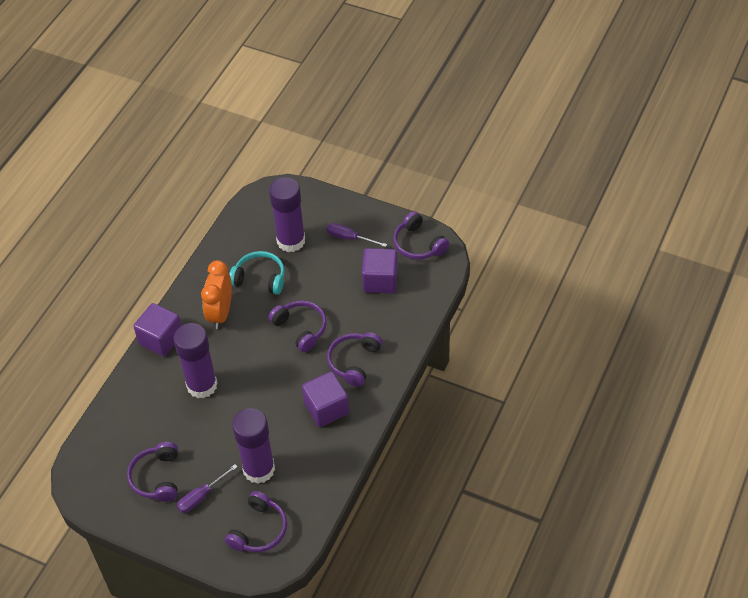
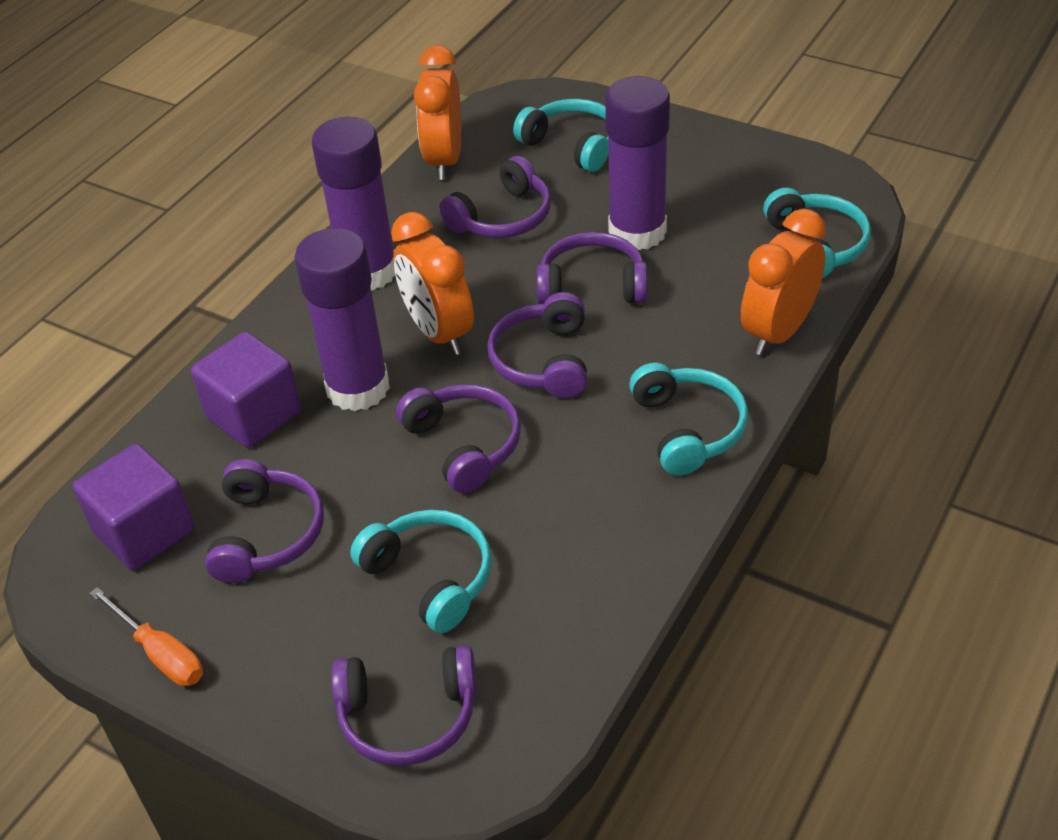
orange clock: 1 -> 3
orange screwdriver: 0 -> 1
purple cube: 3 -> 2
purple headphones: 5 -> 6
purple screwdriver: 2 -> 0
turquoise headphones: 1 -> 4

